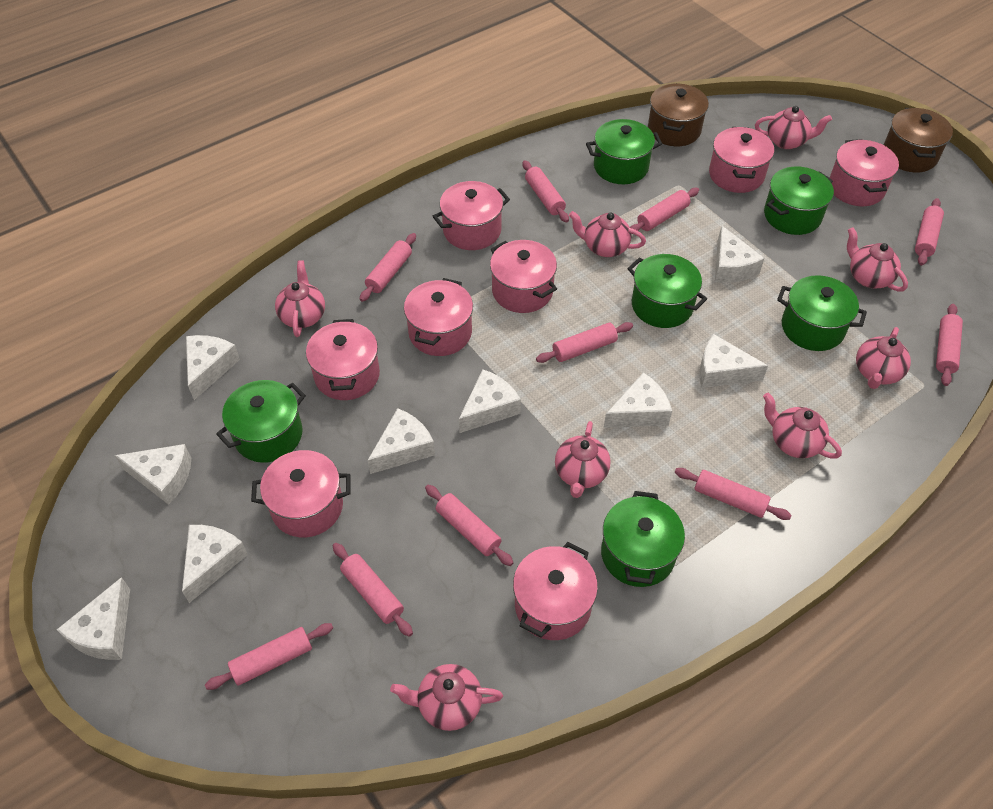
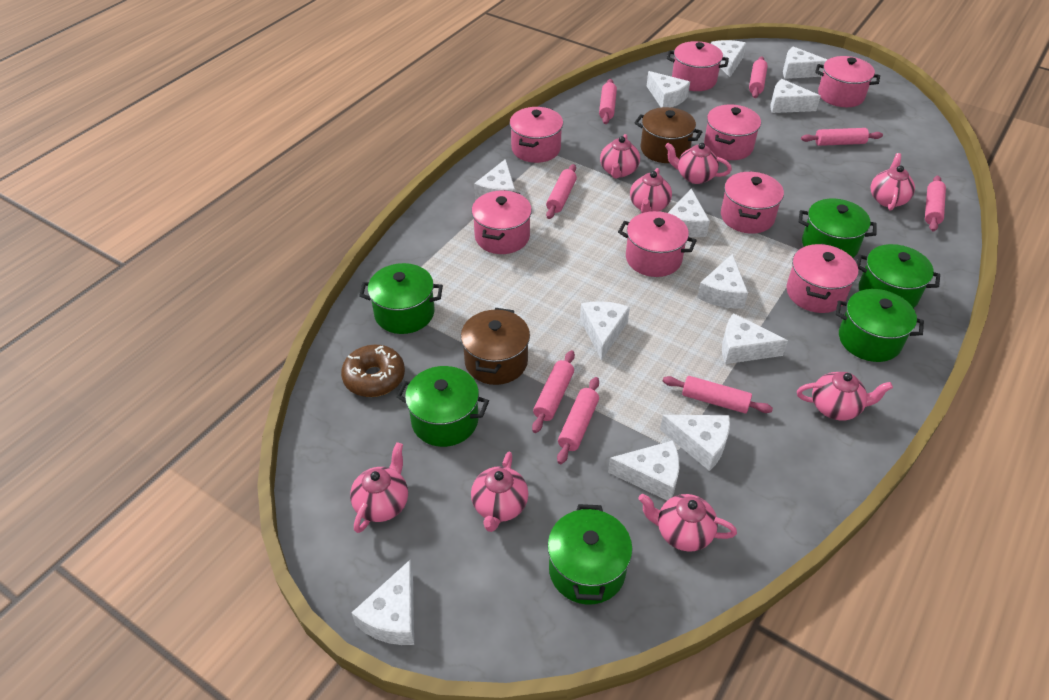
brown donut: 0 -> 1
pink rolling pin: 10 -> 8
white cheese: 9 -> 12

